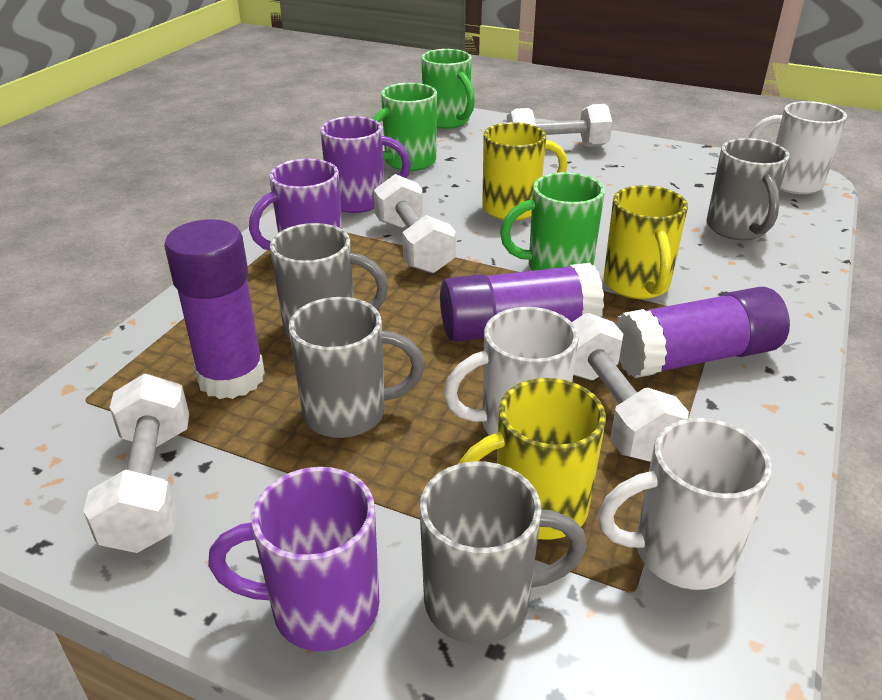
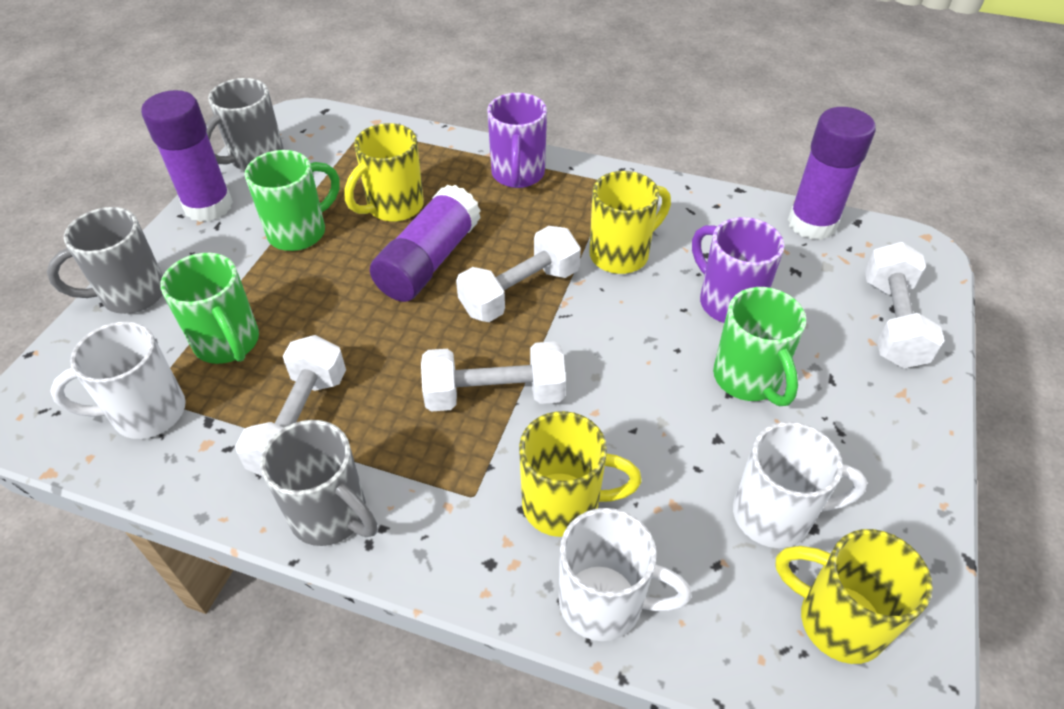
grey mug: 4 -> 3
purple mug: 3 -> 2
yellow mug: 3 -> 4

